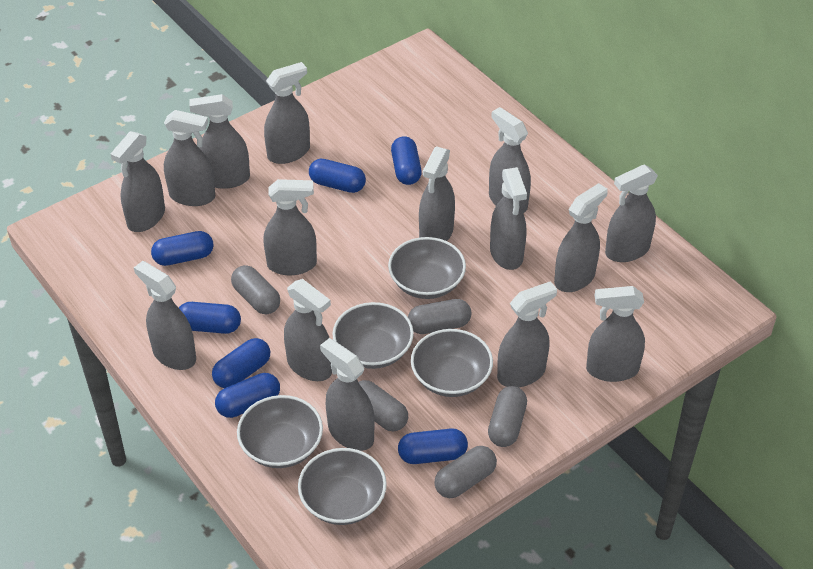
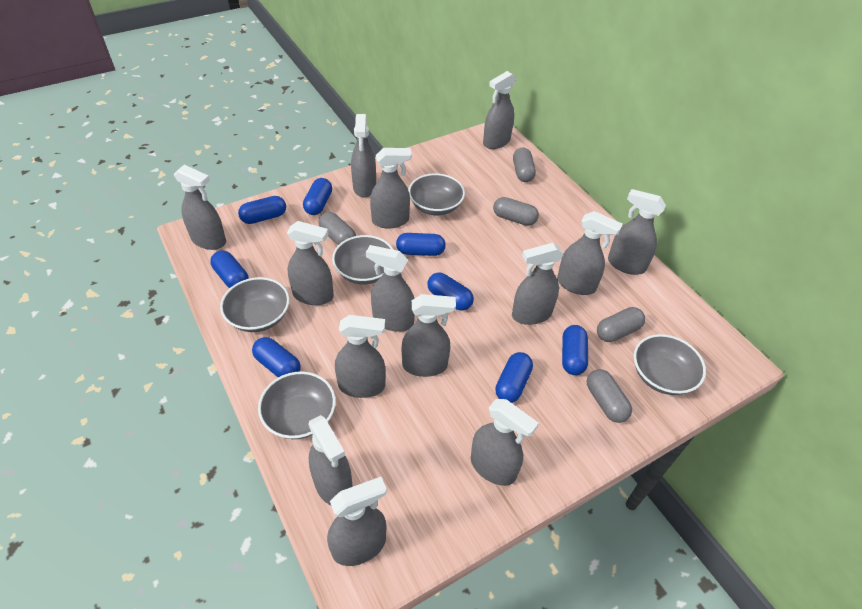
blue capsule: 7 -> 8
grey spray bottle: 15 -> 14

